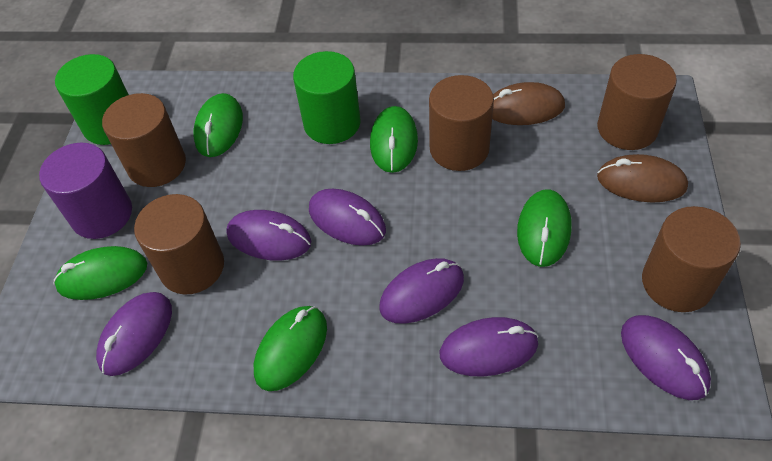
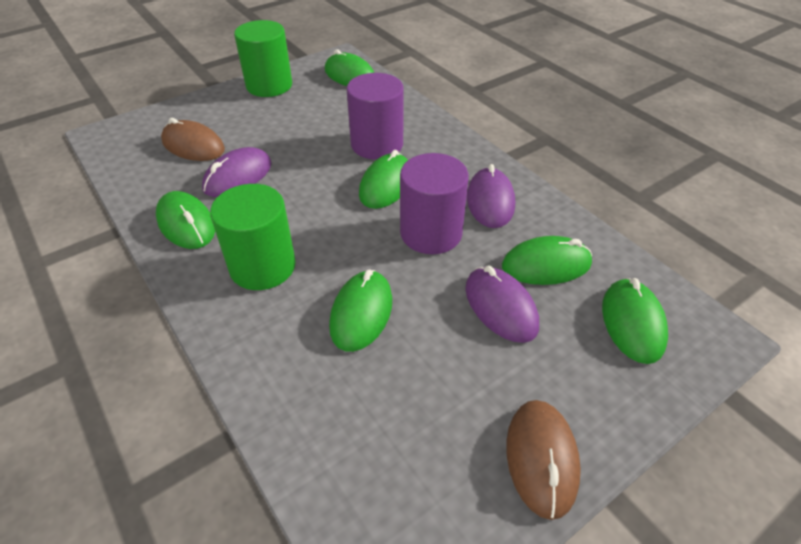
brown cylinder: 5 -> 0
green mouse: 5 -> 6
purple cylinder: 1 -> 2
purple mouse: 6 -> 3

